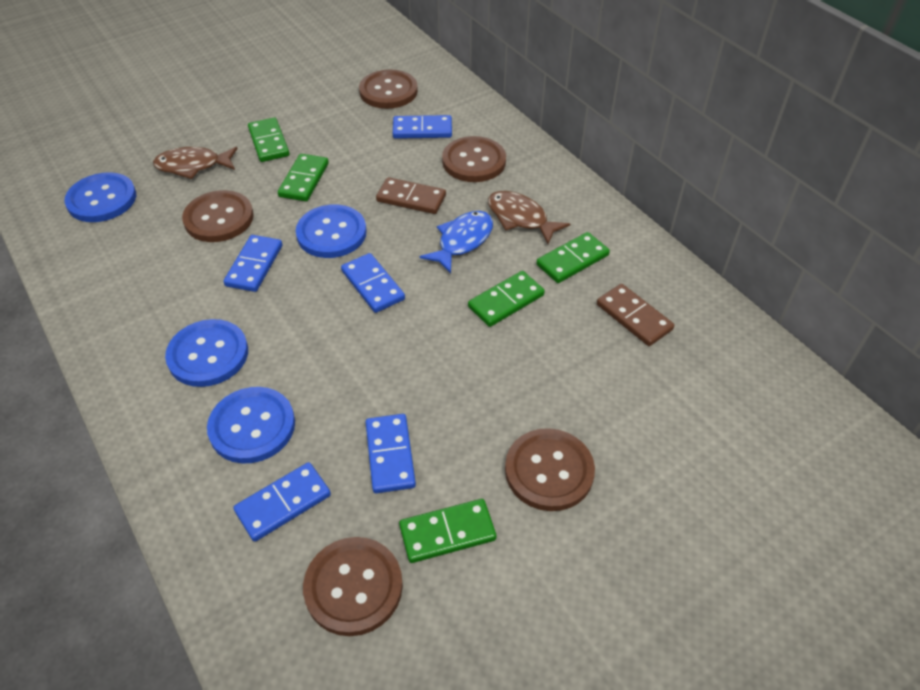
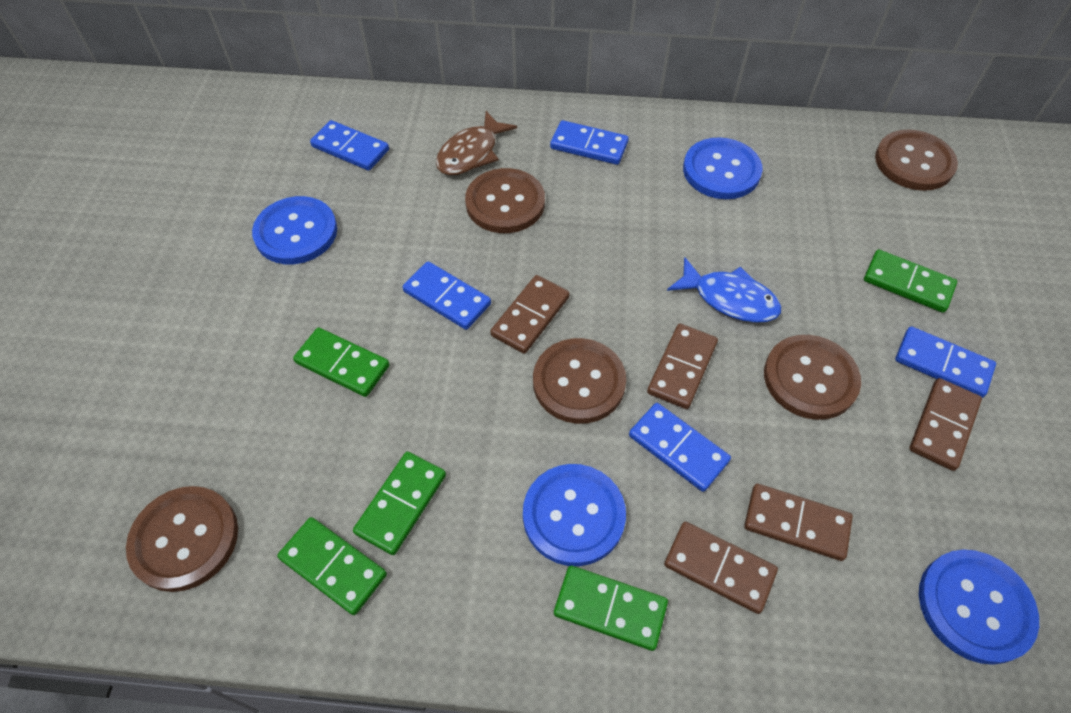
brown domino: 2 -> 5
brown fish: 2 -> 1

